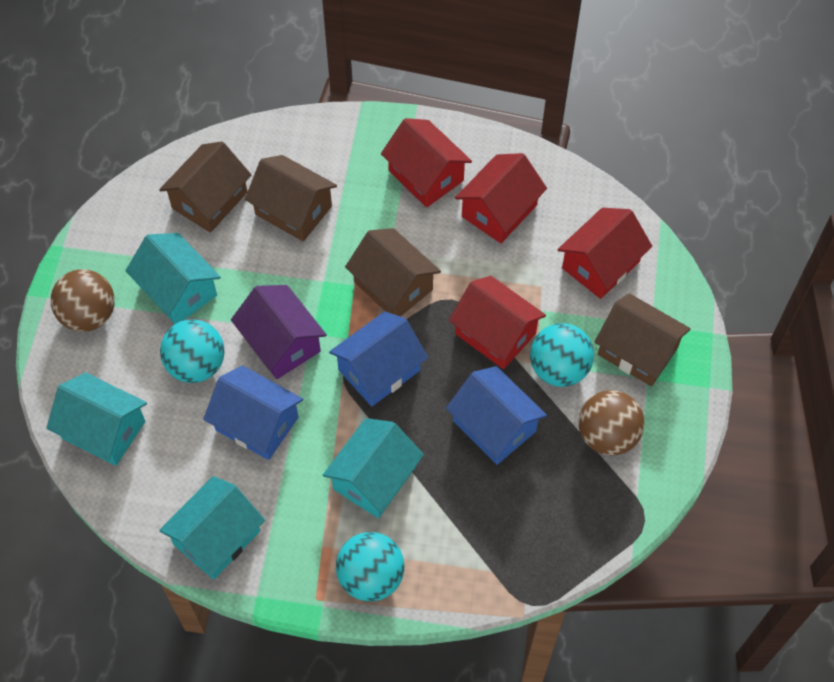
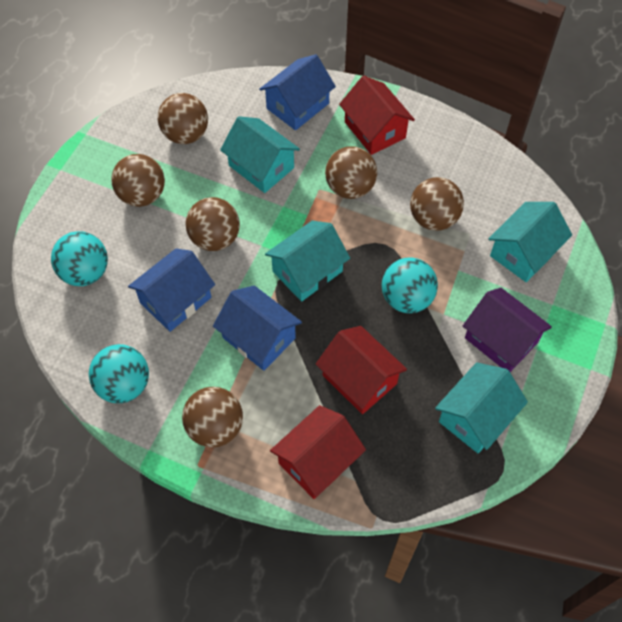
brown ball: 2 -> 6
brown house: 4 -> 0
red house: 4 -> 3

